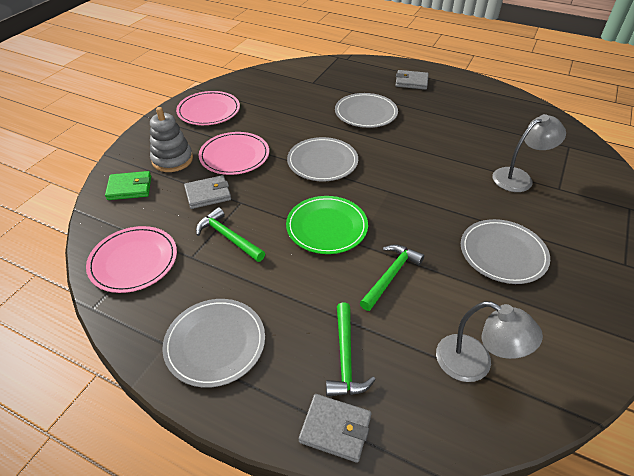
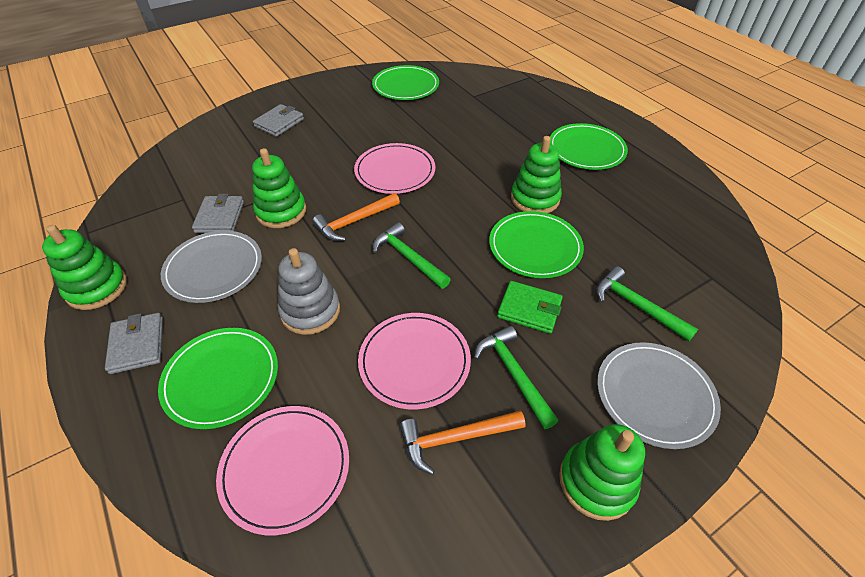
green plate: 1 -> 4
green stacking toy: 0 -> 4
grey lamp: 2 -> 0
grey plate: 4 -> 2
orange hammer: 0 -> 2

